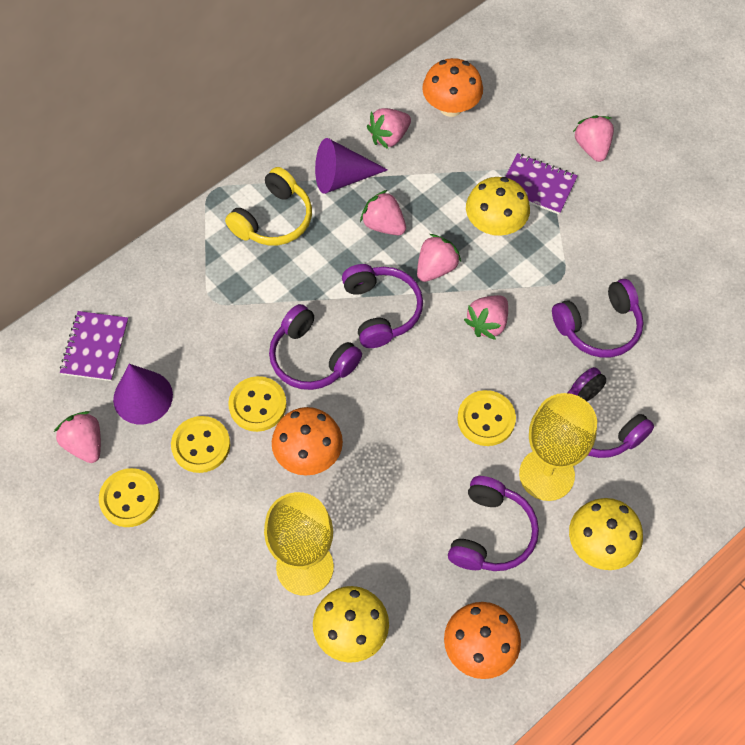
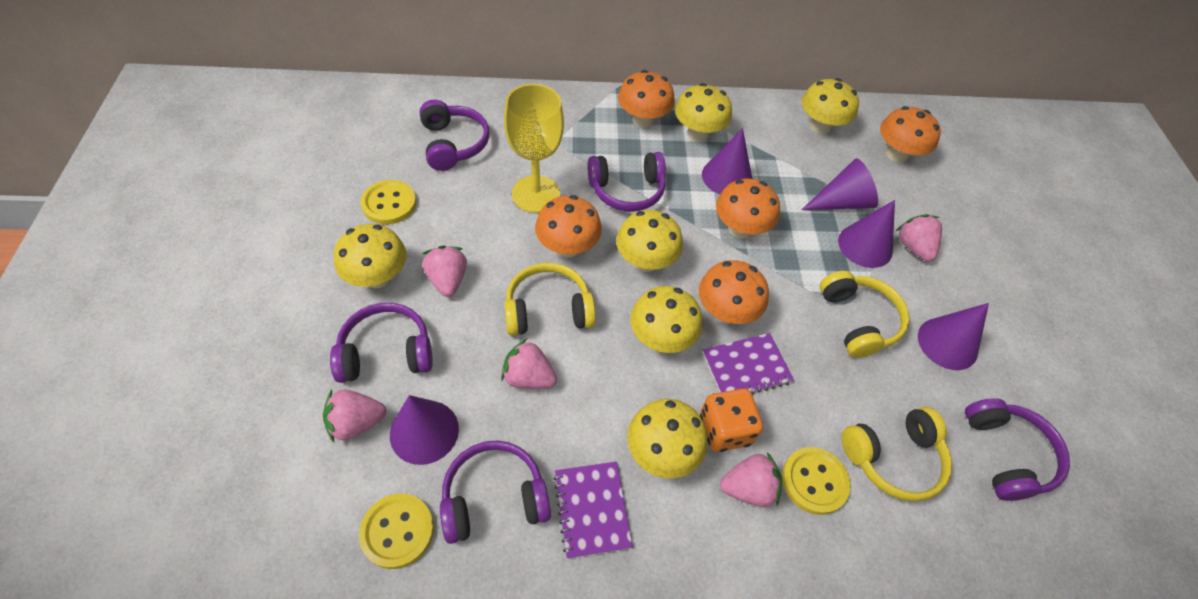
orange dice: 0 -> 1
orange mushroom: 3 -> 5
pink strawberry: 6 -> 5
purple cone: 2 -> 5
yellow button: 4 -> 3
yellow goblet: 2 -> 1
yellow headphones: 1 -> 3
yellow mushroom: 3 -> 6

